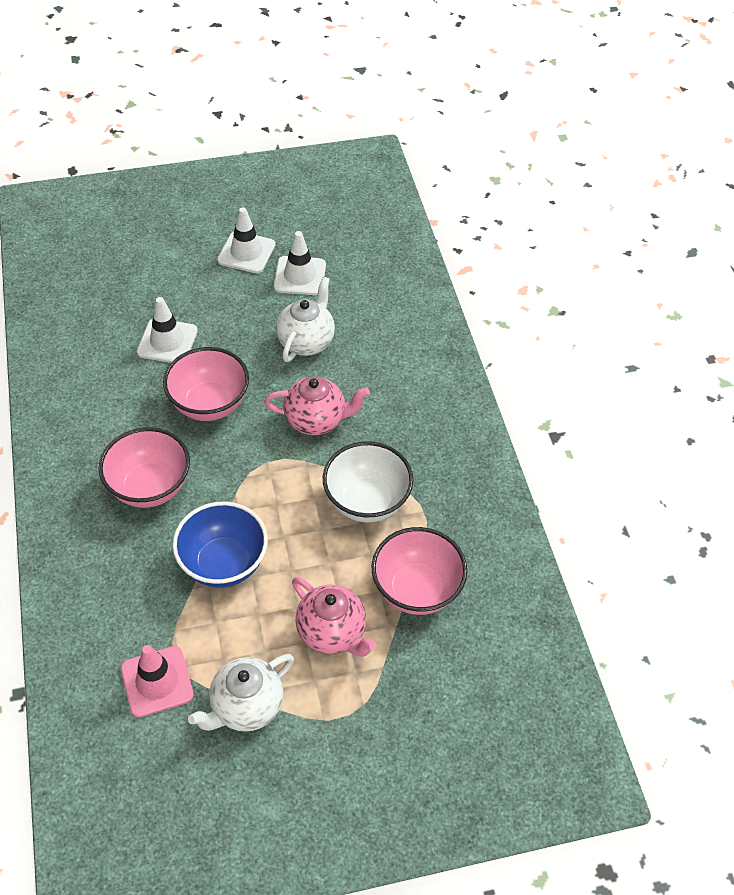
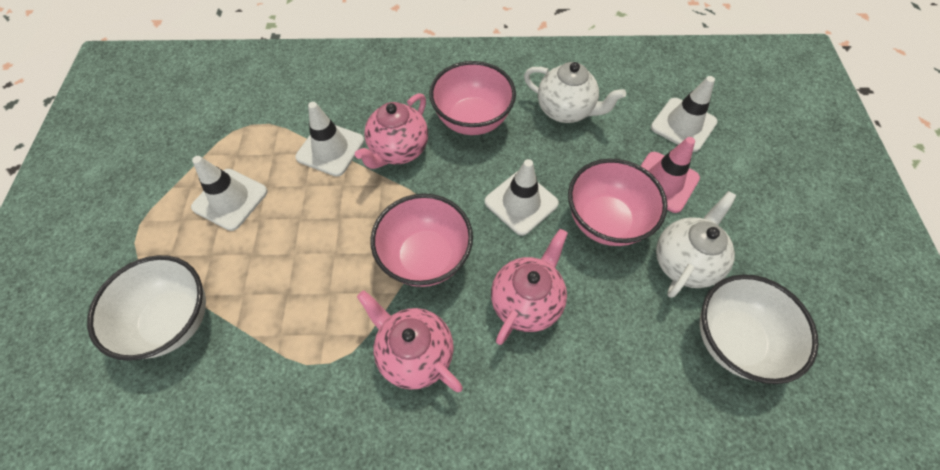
blue bowl: 1 -> 0
pink teapot: 2 -> 3
white bowl: 1 -> 2
white traffic cone: 3 -> 4

